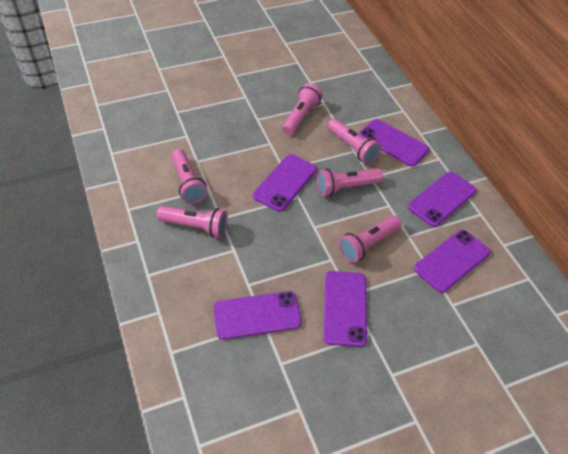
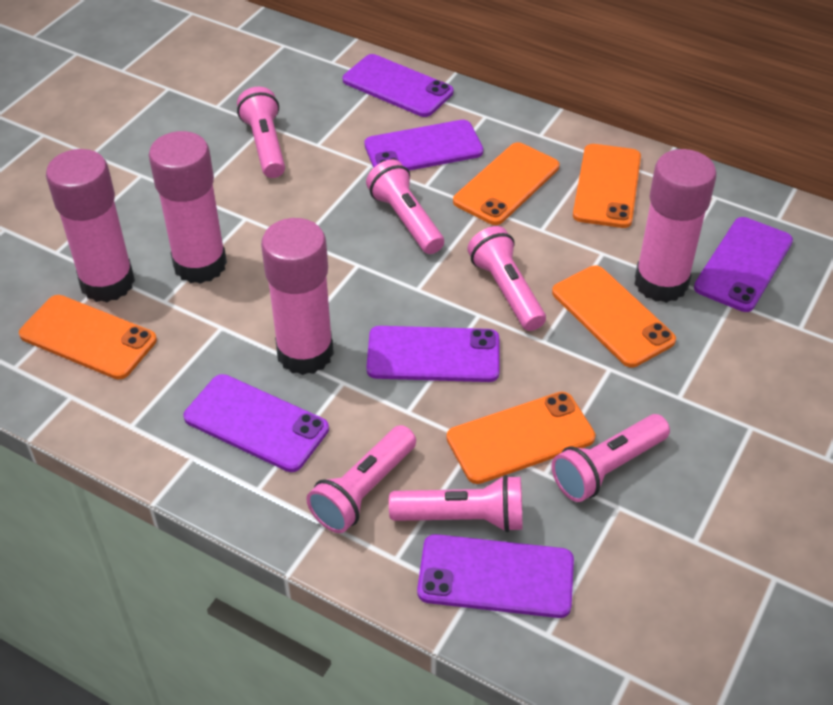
orange phone: 0 -> 5
pink glue stick: 0 -> 4

